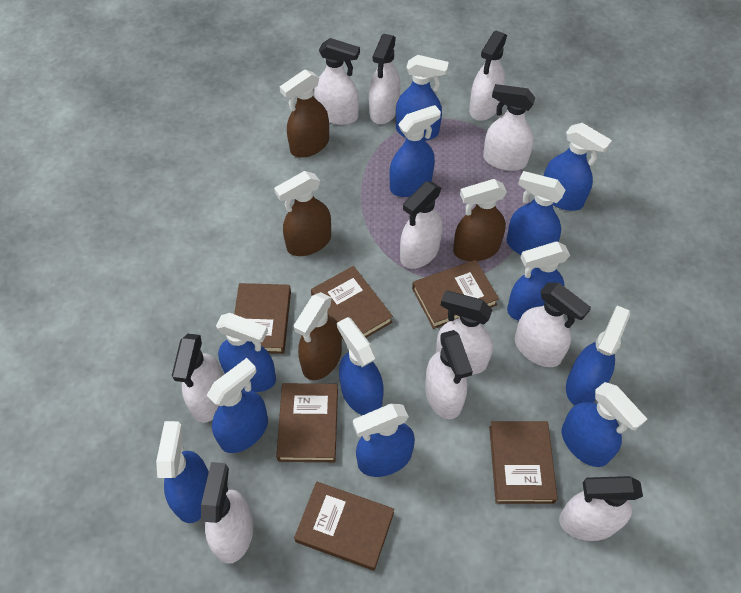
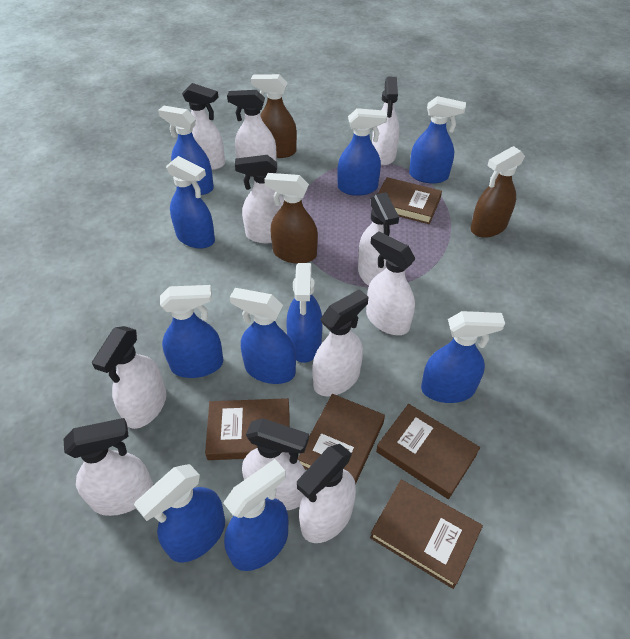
blue spray bottle: 12 -> 10
brown book: 6 -> 5
brown spray bottle: 4 -> 3

